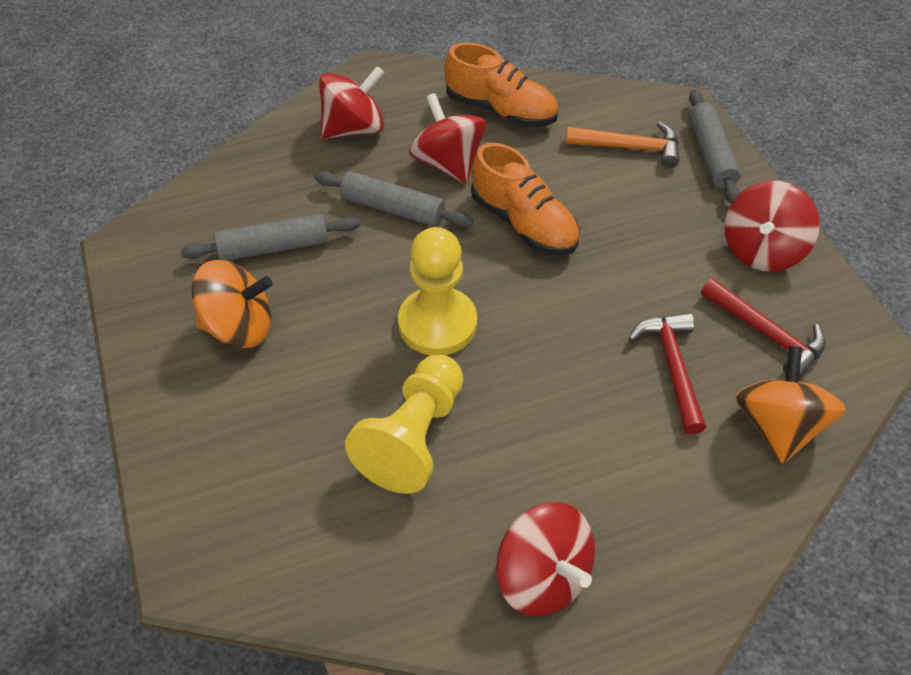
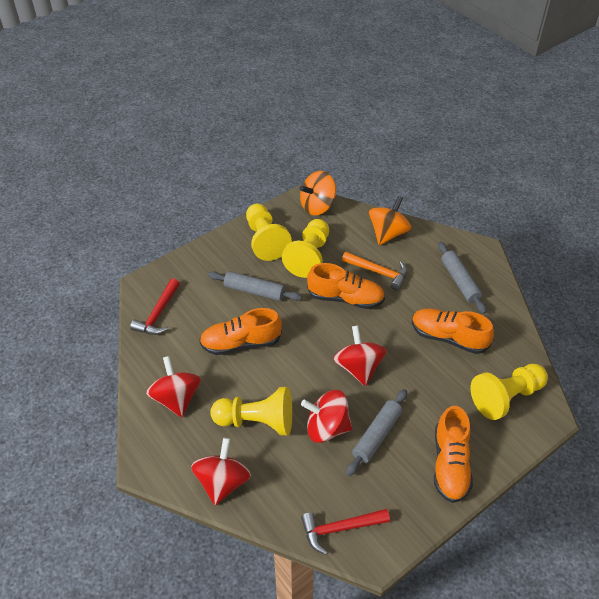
orange shoe: 2 -> 4
yellow pawn: 2 -> 4

